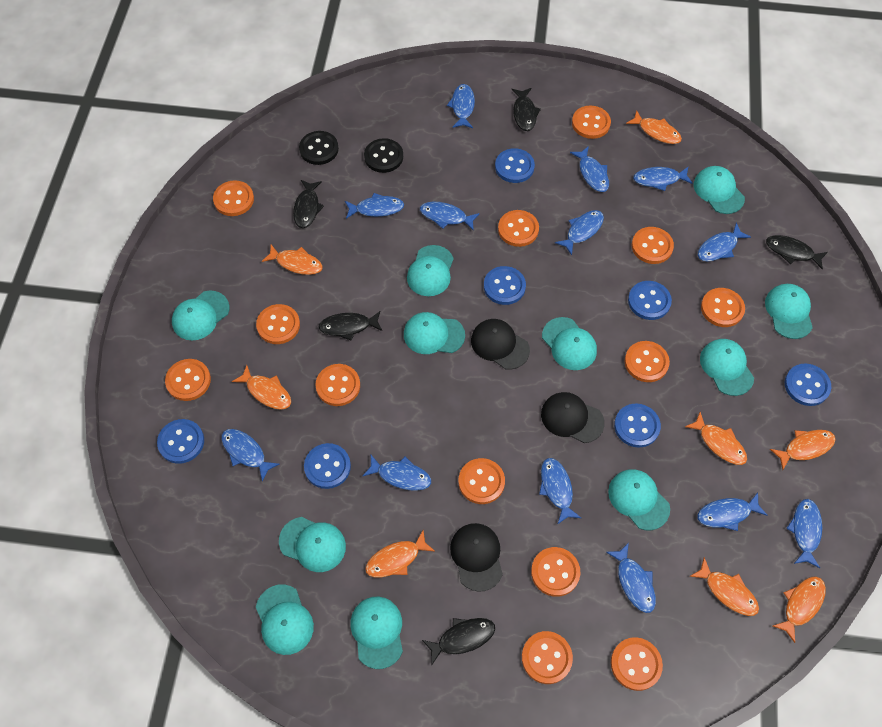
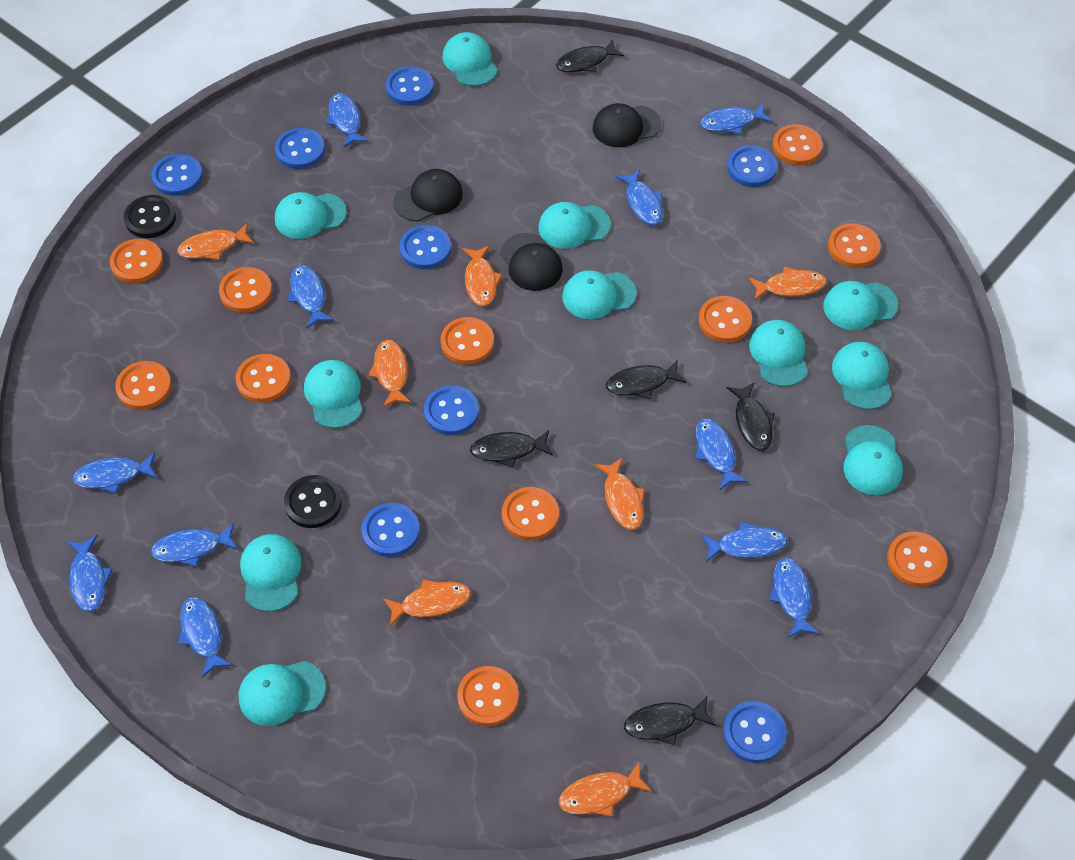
blue button: 7 -> 8
blue fish: 13 -> 11
orange button: 13 -> 11
orange fish: 8 -> 7

